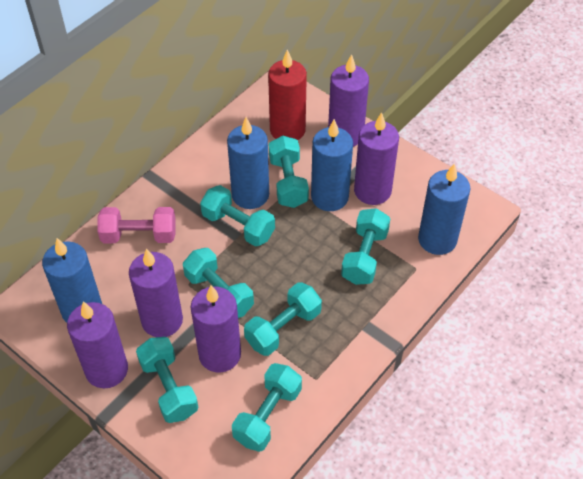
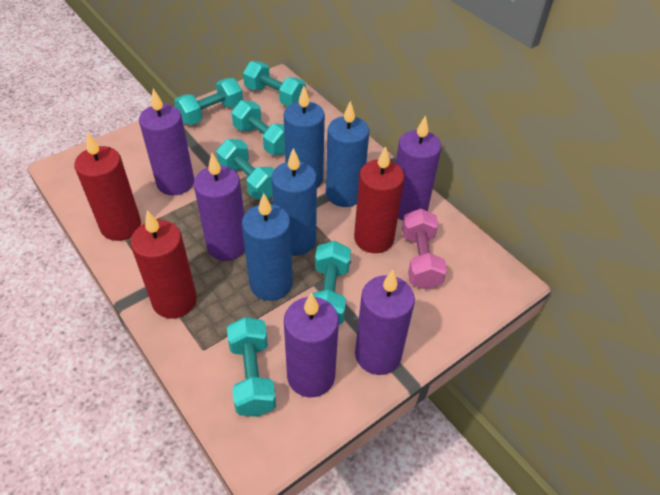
red candle: 1 -> 3
turquoise dumbbell: 7 -> 6

